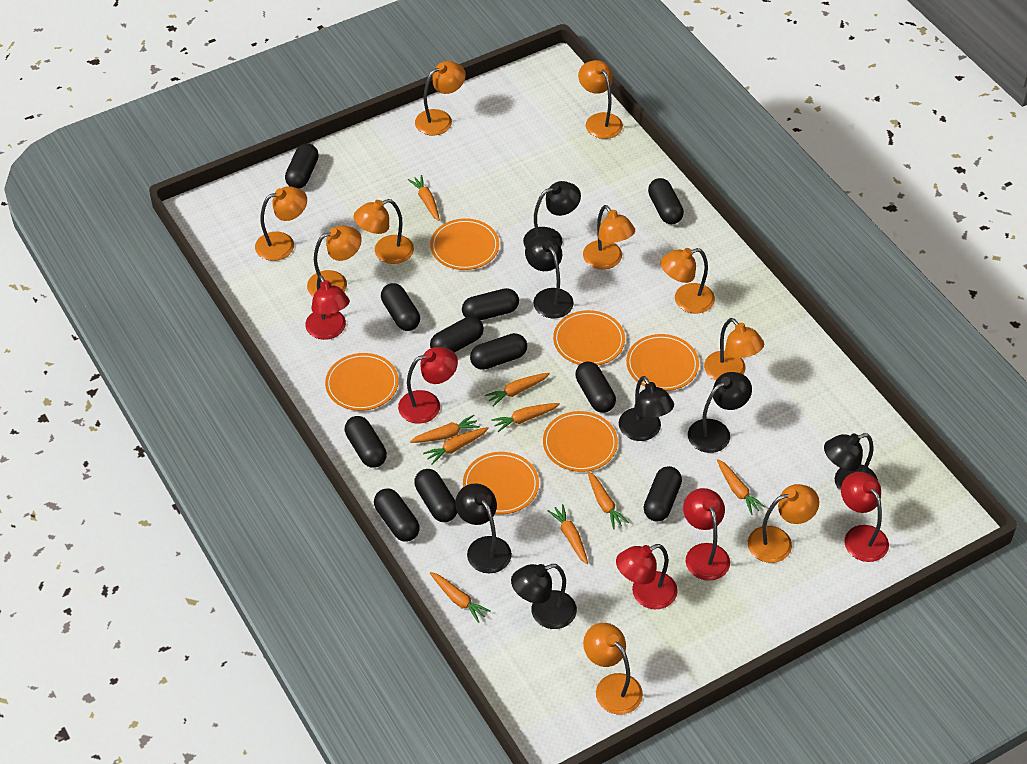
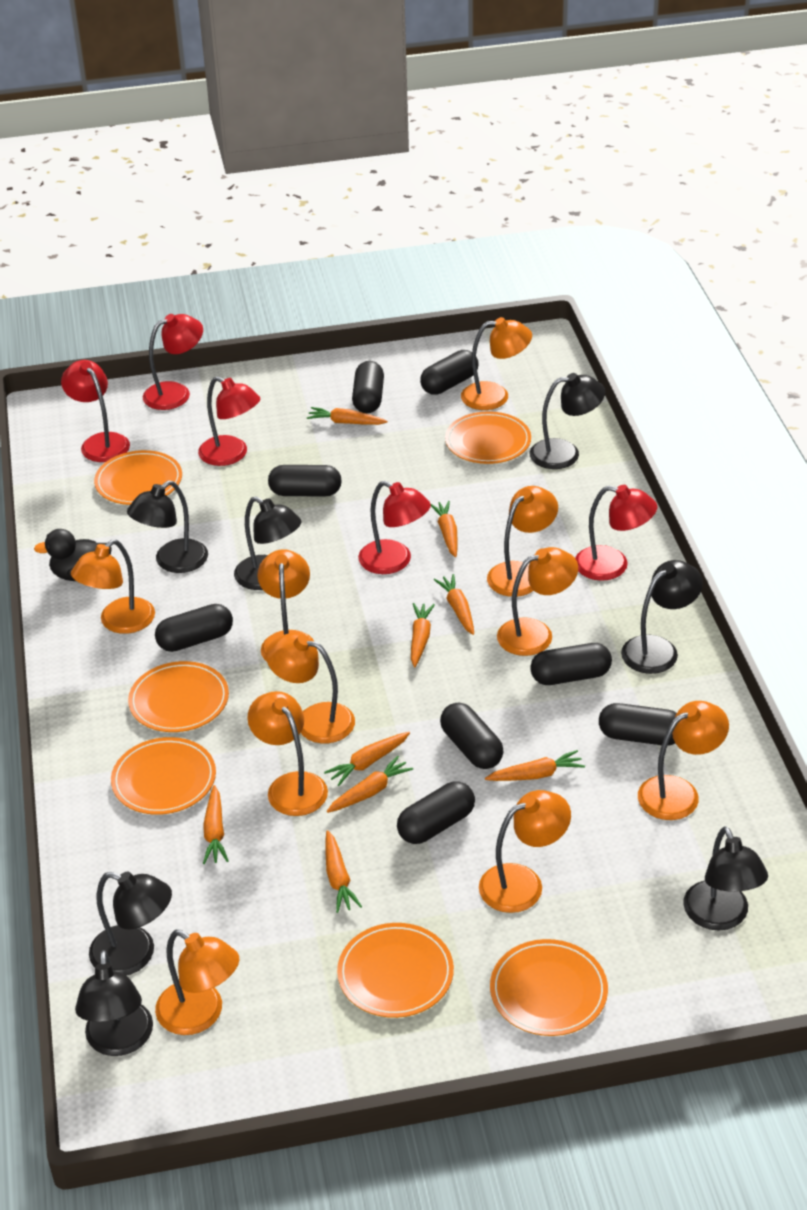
black capsule: 11 -> 8
black duck: 0 -> 1

